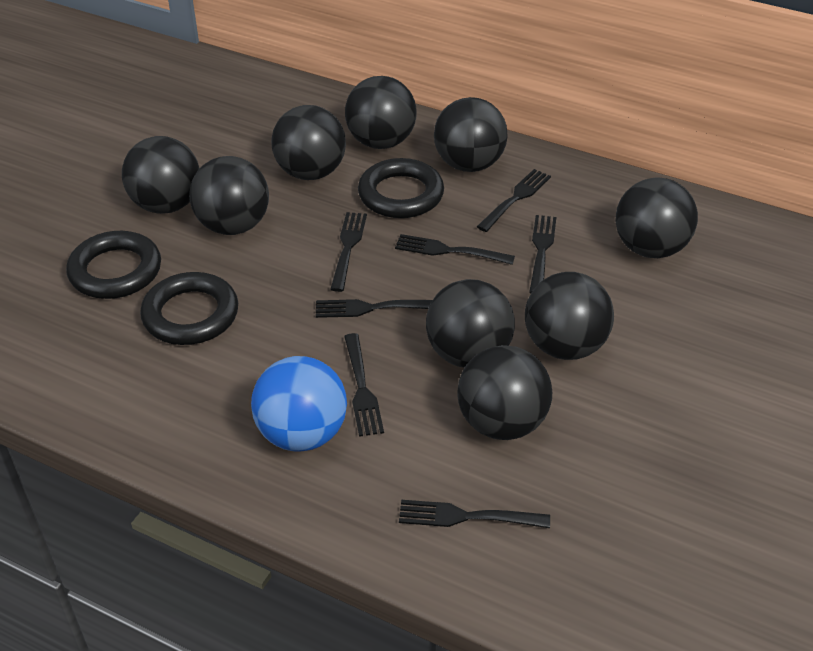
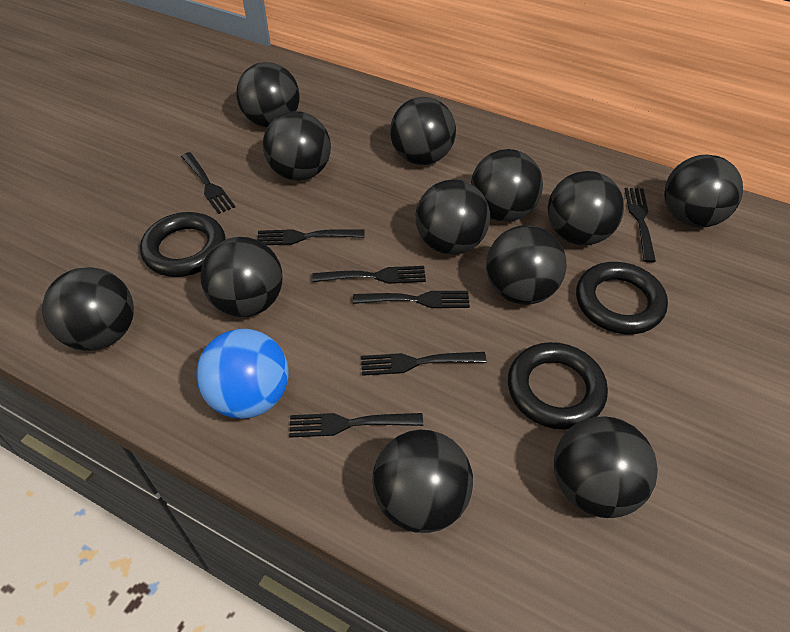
black ball: 9 -> 12

